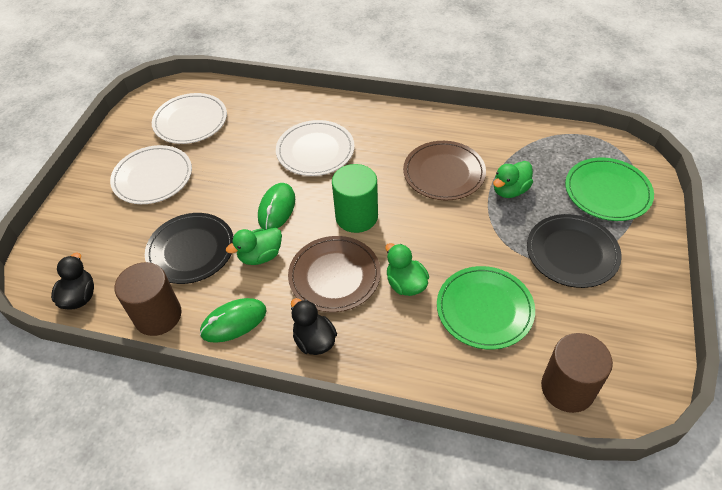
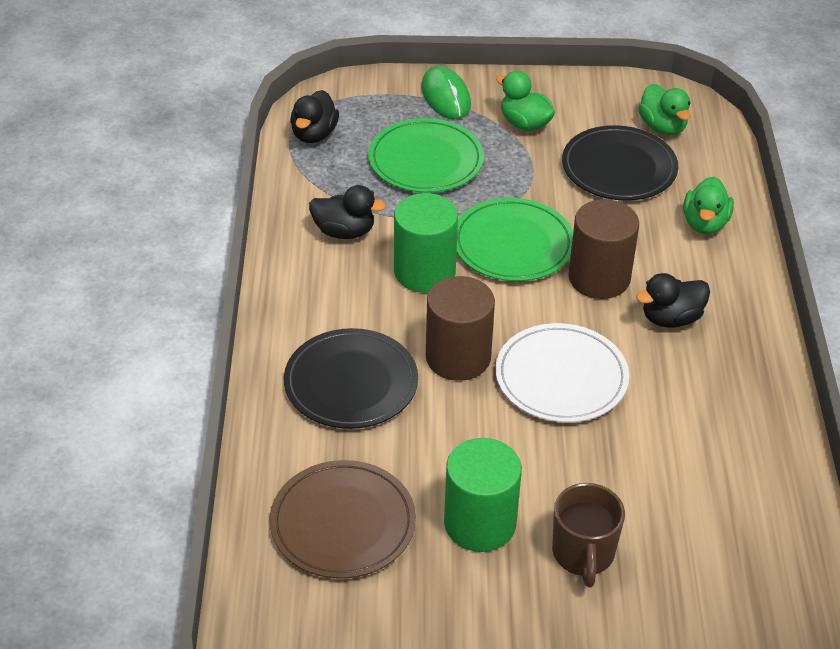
black duck: 2 -> 3
brown mug: 0 -> 1
brown plate: 2 -> 1
green cylinder: 1 -> 2
green mouse: 2 -> 1
white plate: 3 -> 1

